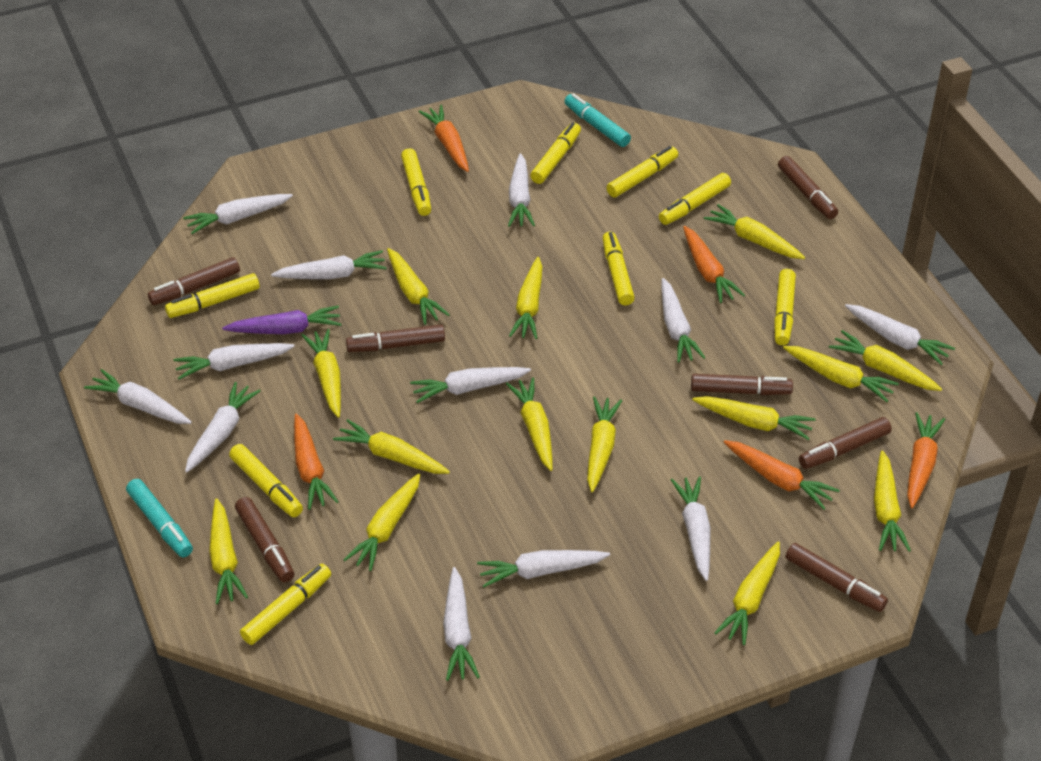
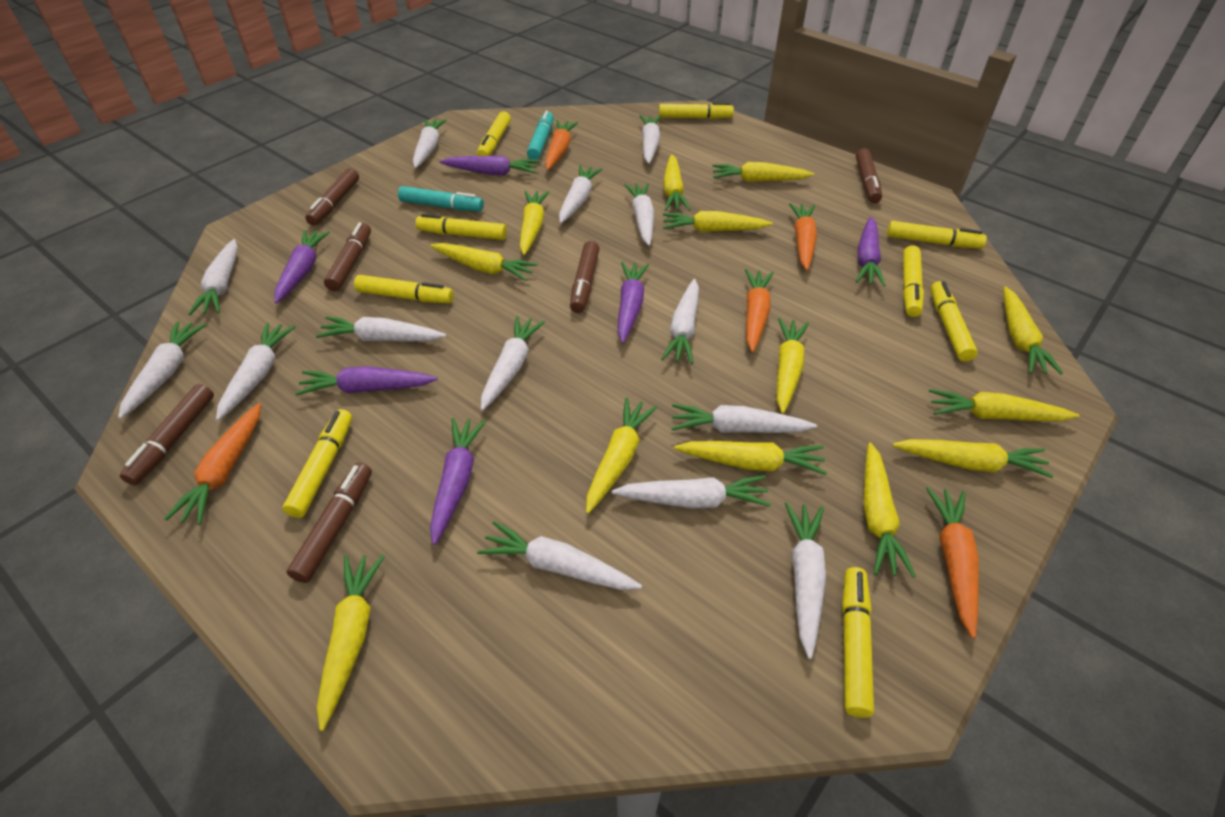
brown marker: 7 -> 6
purple carrot: 1 -> 6
white carrot: 12 -> 14
yellow carrot: 14 -> 13

